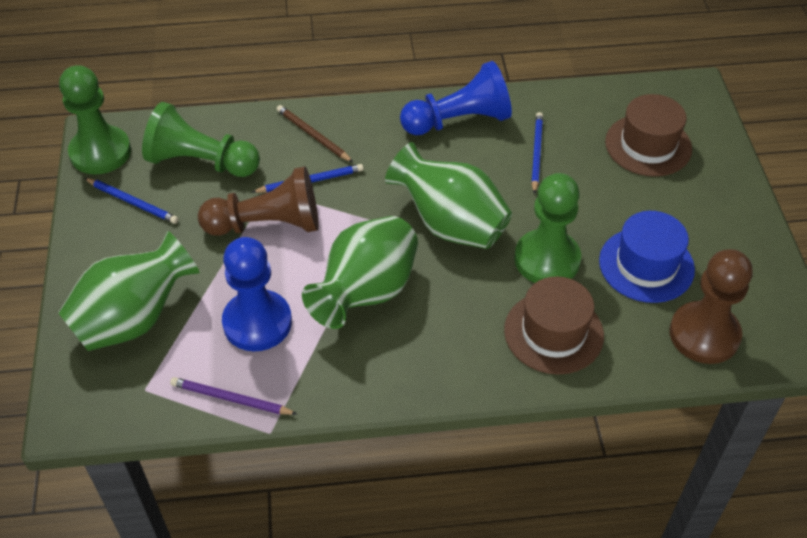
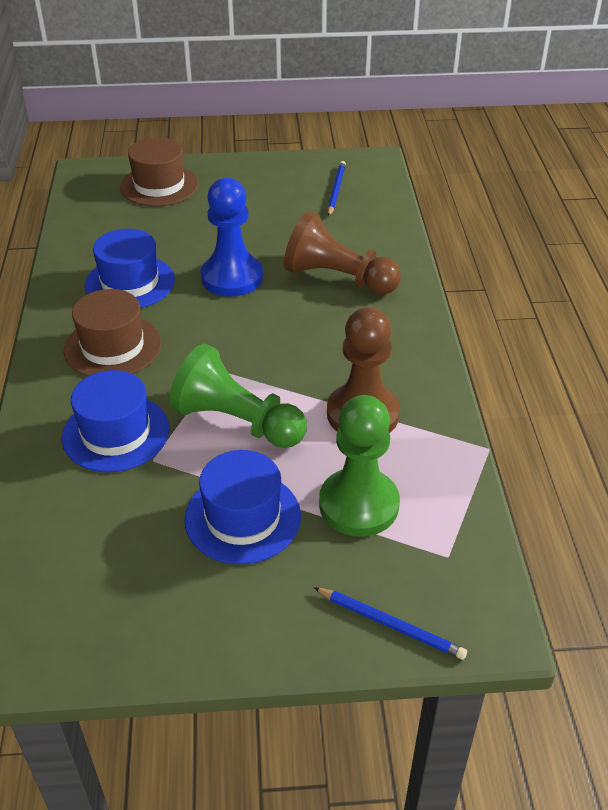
blue hat: 1 -> 3
blue pawn: 2 -> 1
blue pencil: 3 -> 2
brown pencil: 1 -> 0
green pawn: 3 -> 2
green vase: 3 -> 0
purple pencil: 1 -> 0

